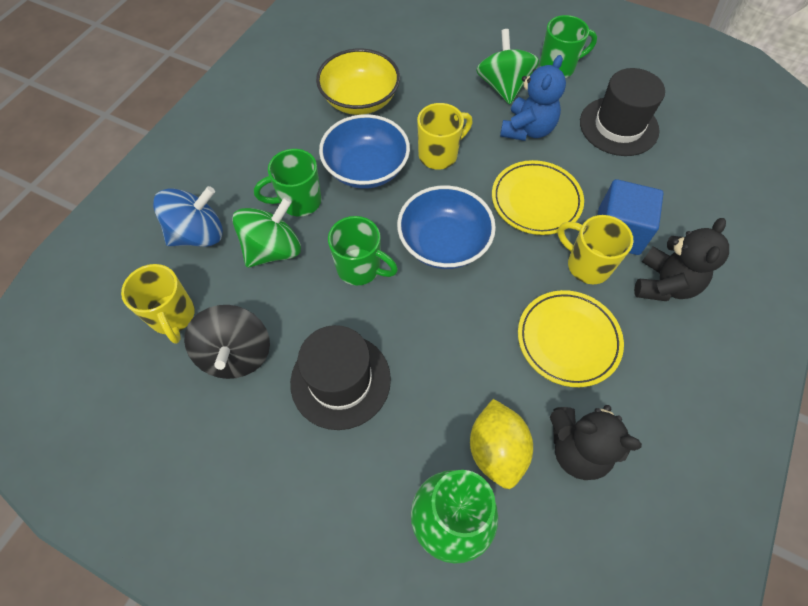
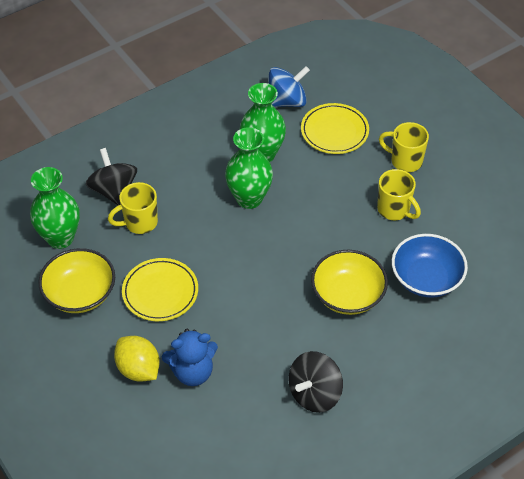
black hat: 2 -> 0
black spinning top: 1 -> 2
black teddy bear: 2 -> 0
blue bowl: 2 -> 1
blue cube: 1 -> 0
green mug: 3 -> 0
green spinning top: 2 -> 0
green vase: 1 -> 3
yellow bowl: 1 -> 2

